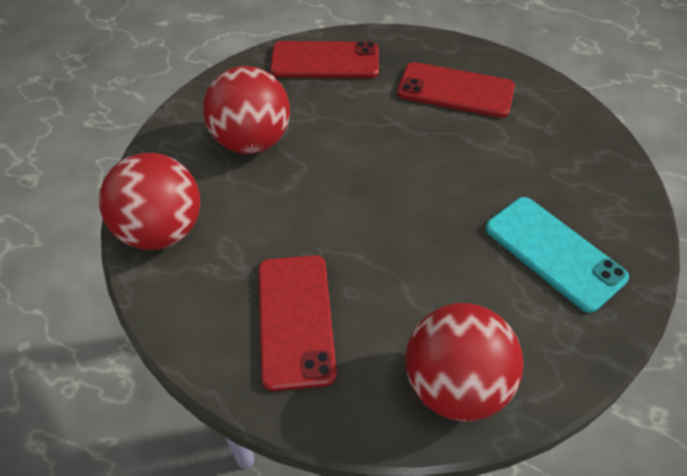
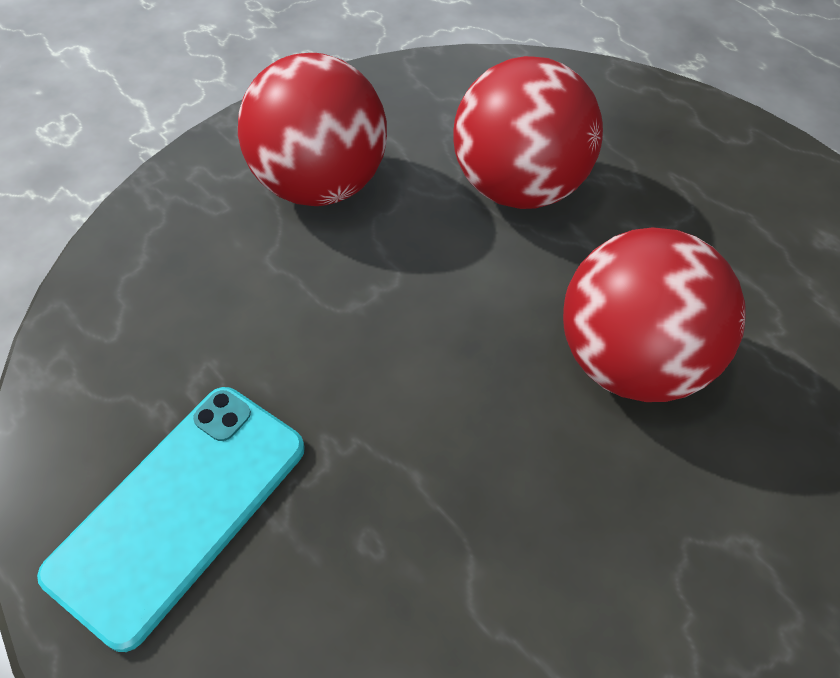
red phone: 3 -> 0

